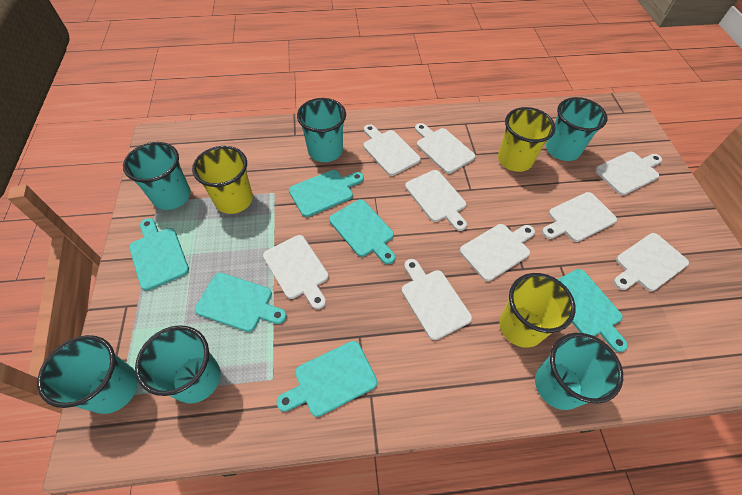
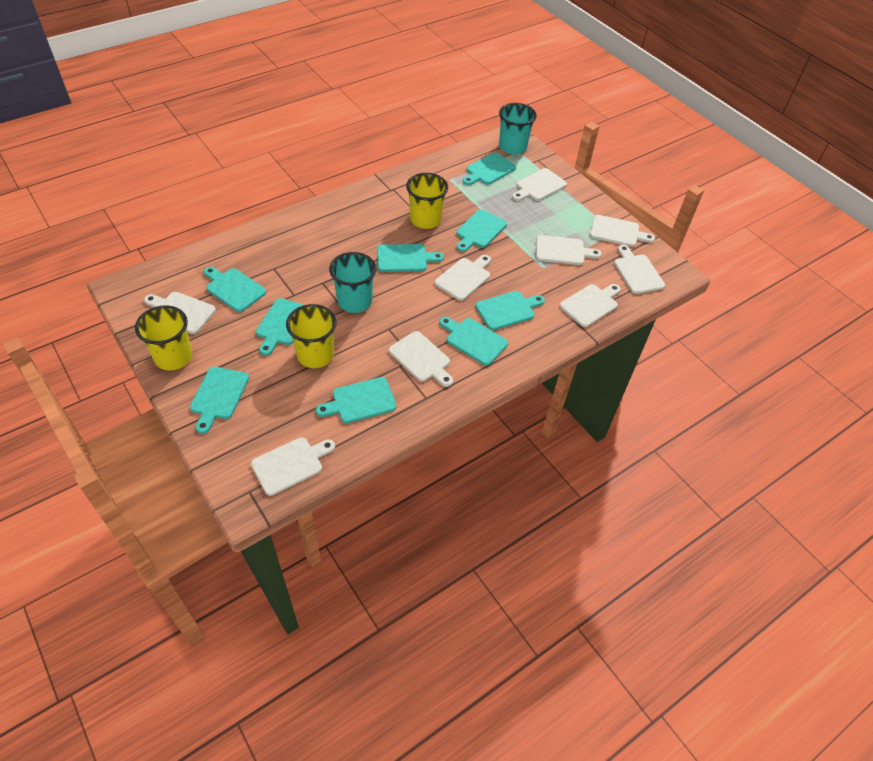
turquoise cup: 6 -> 2
turquoise cutting board: 6 -> 9

